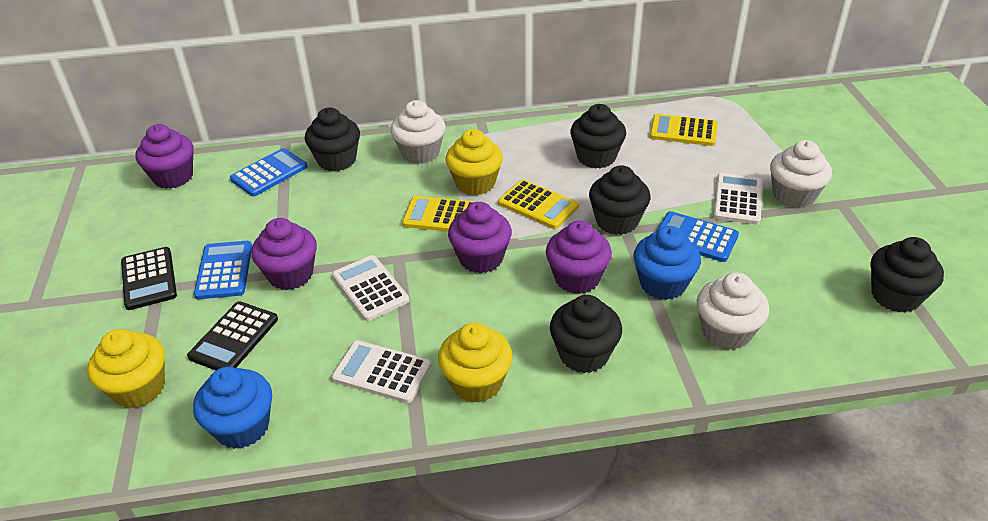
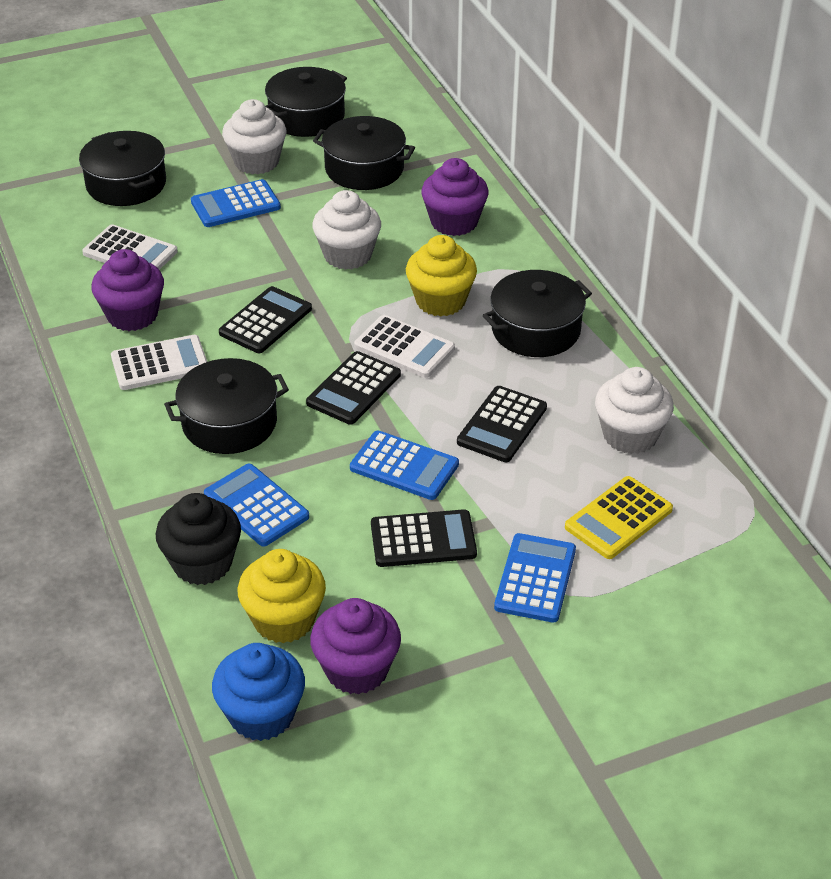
black calculator: 2 -> 4
black cupcake: 5 -> 1
black pot: 0 -> 5
blue calculator: 3 -> 4
blue cupcake: 2 -> 1
purple cupcake: 4 -> 3
yellow calculator: 3 -> 1
yellow cupcake: 3 -> 2

